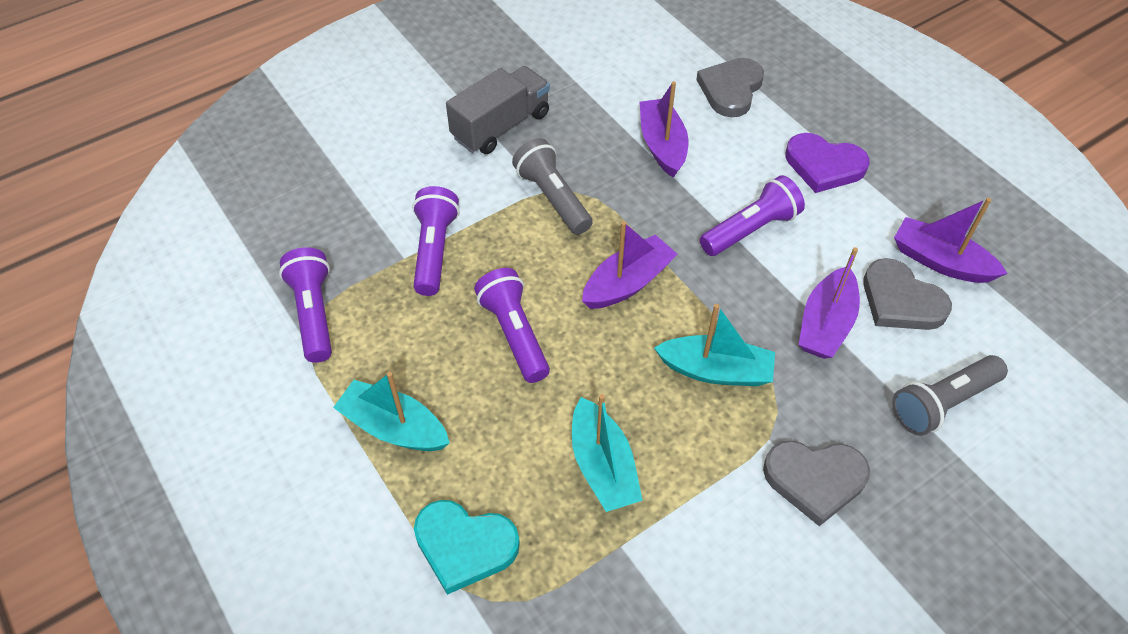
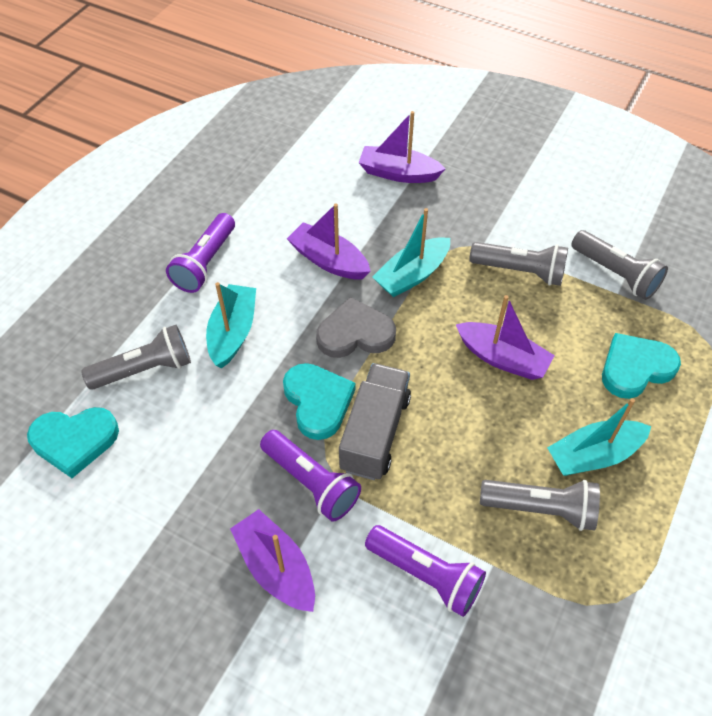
grey flashlight: 2 -> 4
grey heart: 3 -> 1
purple flashlight: 4 -> 3
purple heart: 1 -> 0
turquoise heart: 1 -> 3

